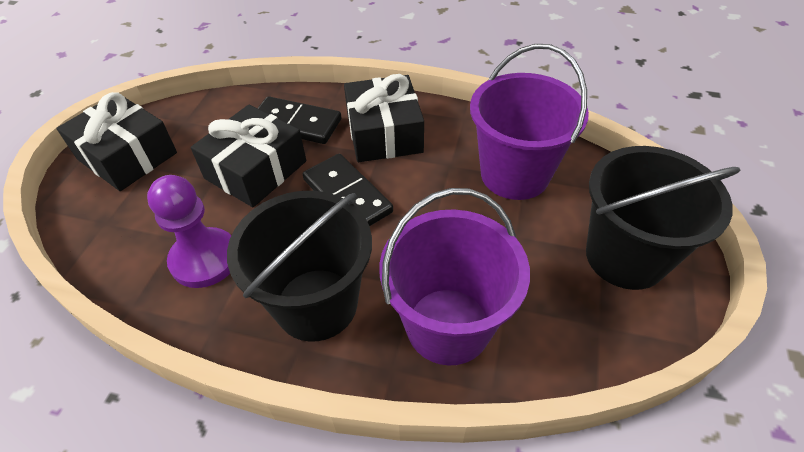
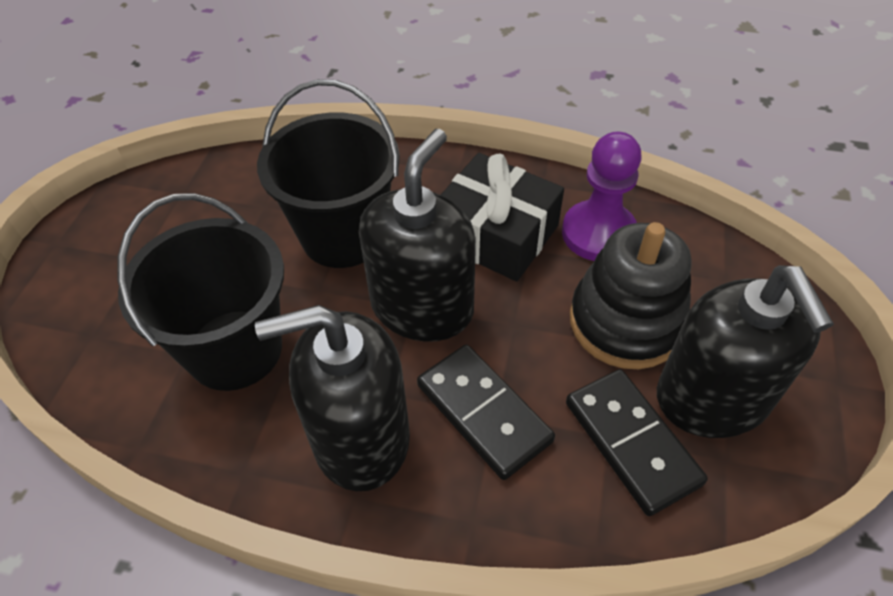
black gift: 3 -> 1
black soap dispenser: 0 -> 3
black stacking toy: 0 -> 1
purple bucket: 2 -> 0

